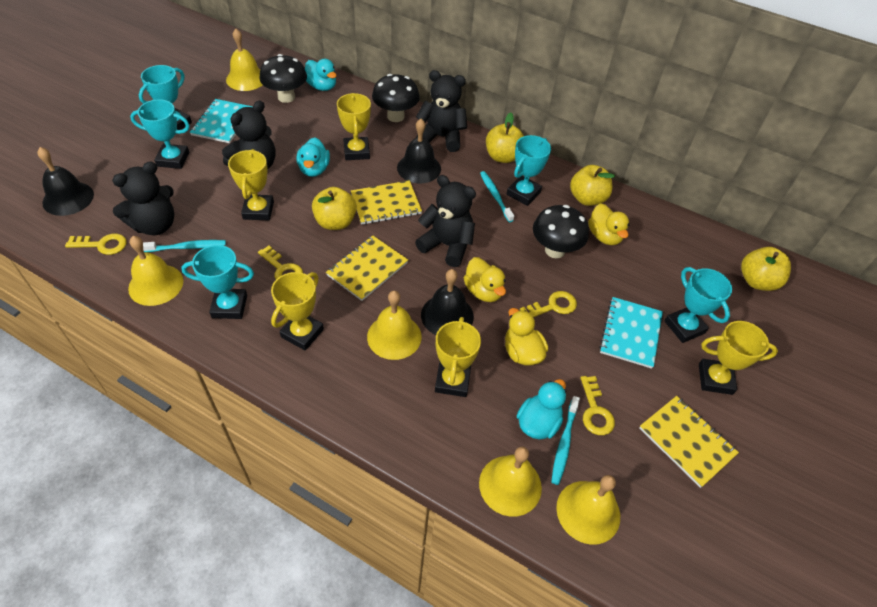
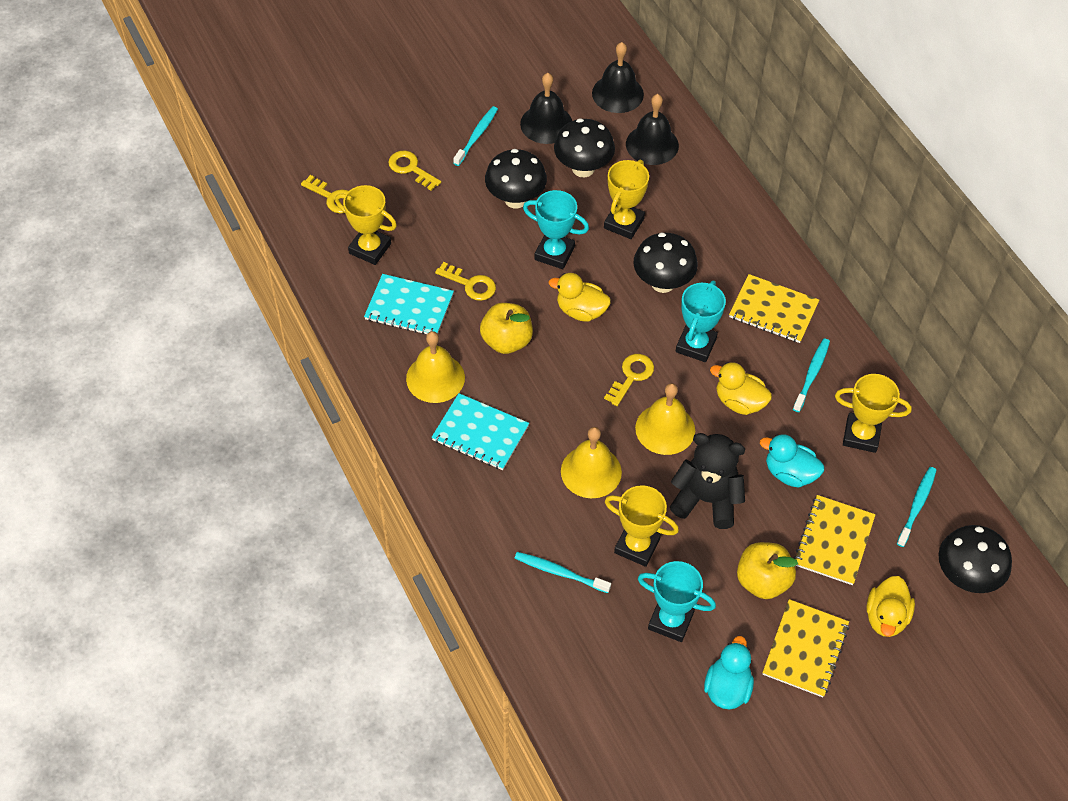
black mushroom: 3 -> 4
black teddy bear: 4 -> 1
turquoise duck: 3 -> 2
turquoise toothbrush: 3 -> 4
turquoise trophy: 5 -> 3
yellow apple: 4 -> 2
yellow bell: 5 -> 3
yellow trophy: 5 -> 4

